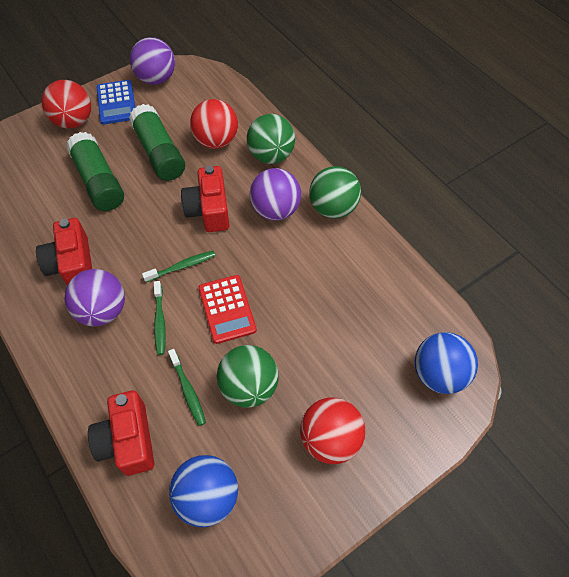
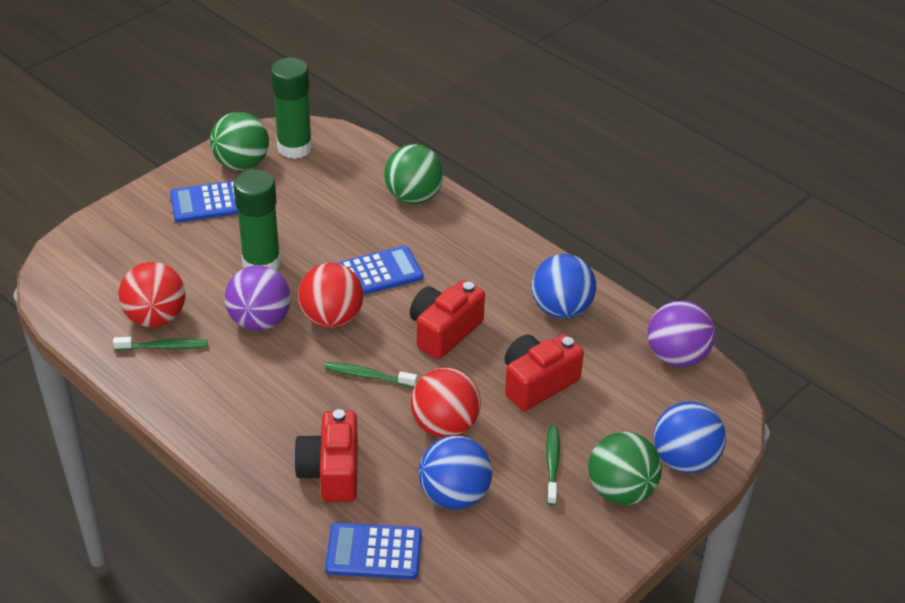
blue ball: 2 -> 3
blue calculator: 1 -> 3
purple ball: 3 -> 2
red calculator: 1 -> 0

